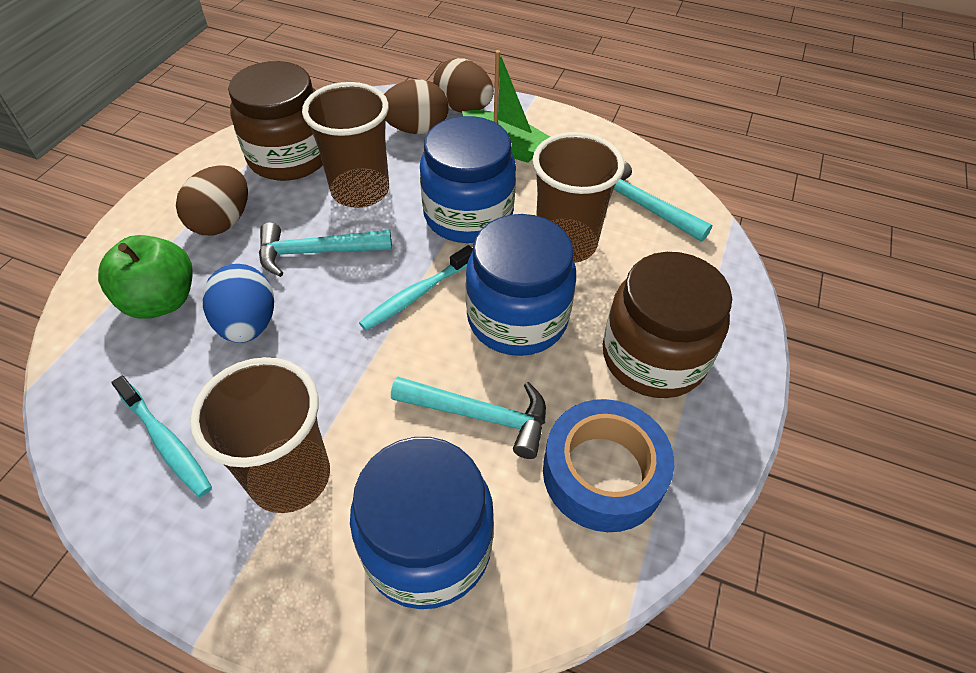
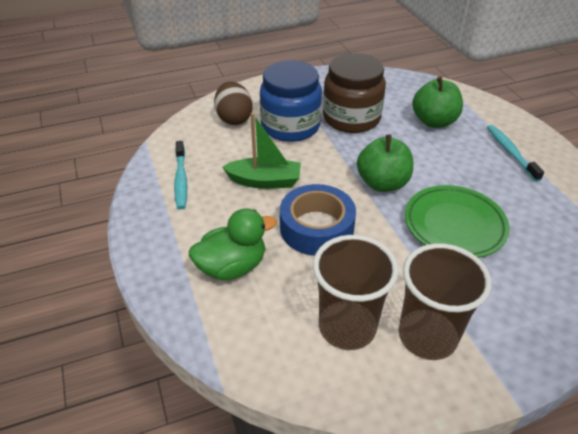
blue egg: 1 -> 0
blue jar: 3 -> 1
brown cup: 3 -> 2
brown egg: 3 -> 1
brown jar: 2 -> 1
green apple: 1 -> 2
green duck: 0 -> 1
green plate: 0 -> 1
turquoise hammer: 3 -> 0

